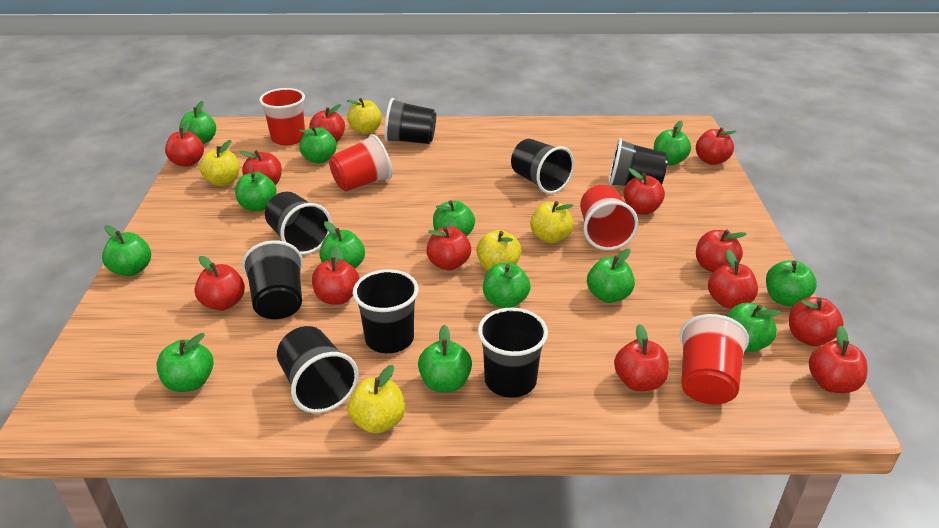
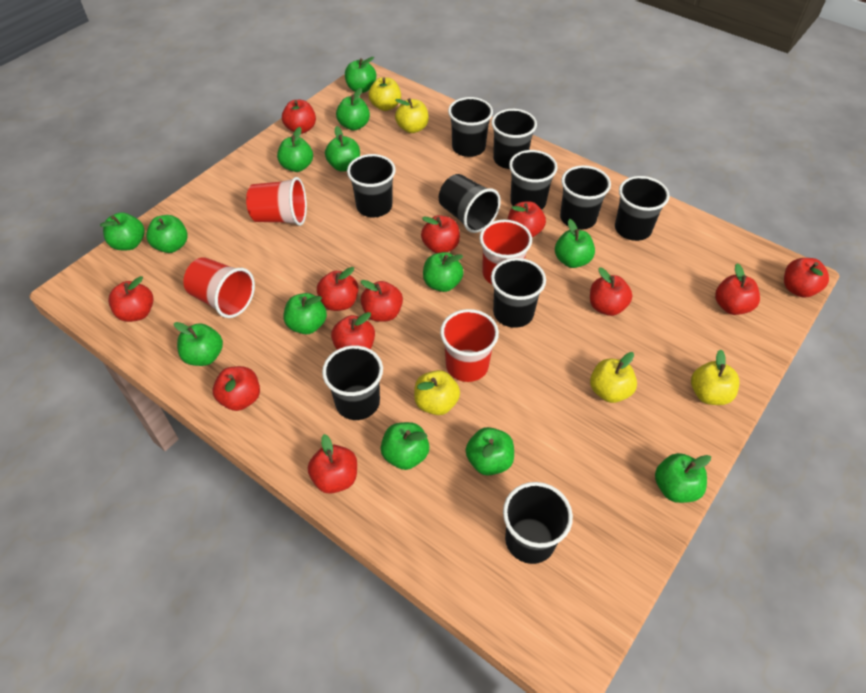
black cup: 8 -> 10
red apple: 13 -> 12

